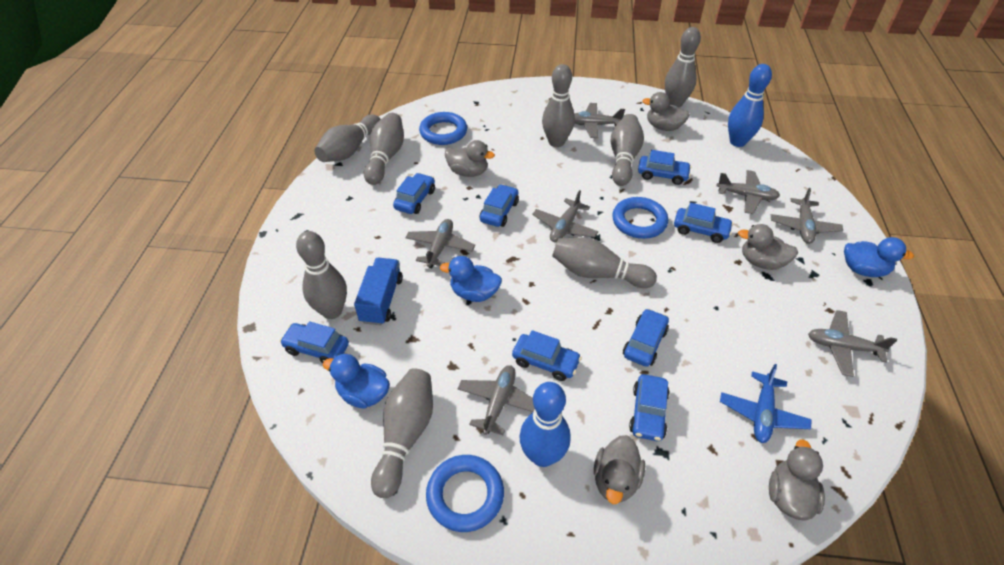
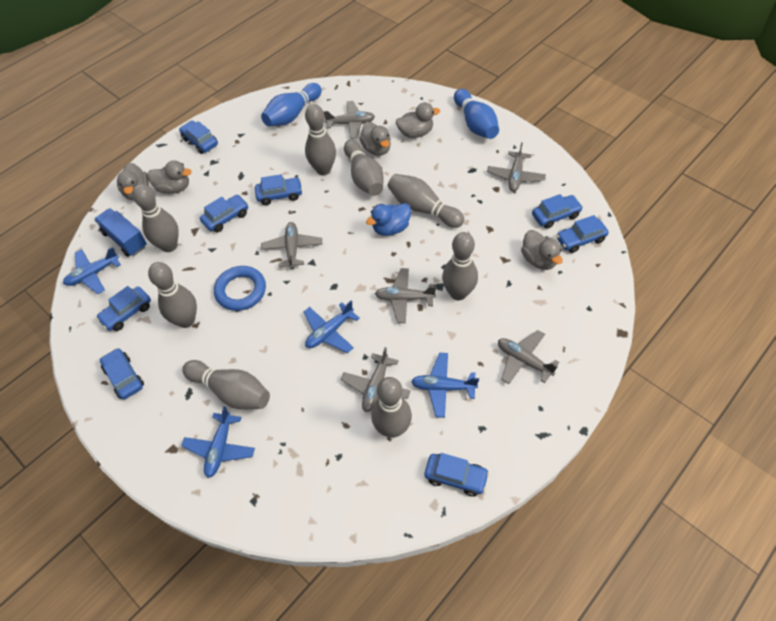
blue duck: 3 -> 1
blue plane: 1 -> 4
blue ring: 3 -> 1
grey plane: 7 -> 6

